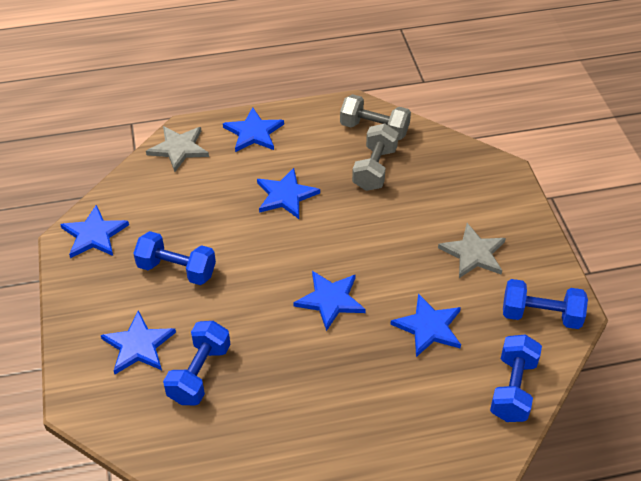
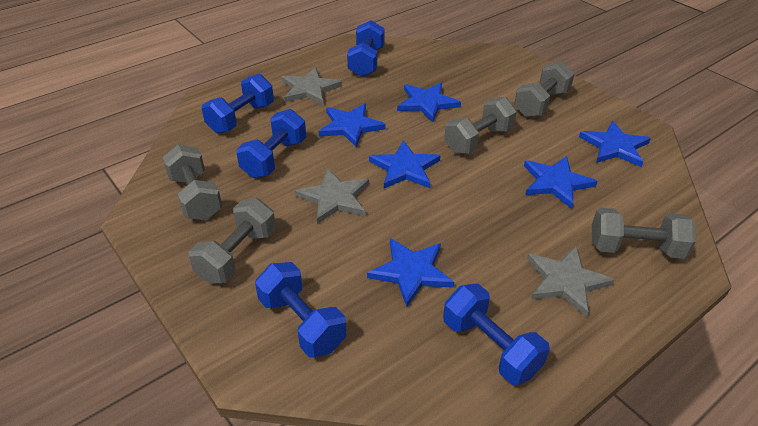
blue dumbbell: 4 -> 5
grey dumbbell: 2 -> 5
grey star: 2 -> 3

